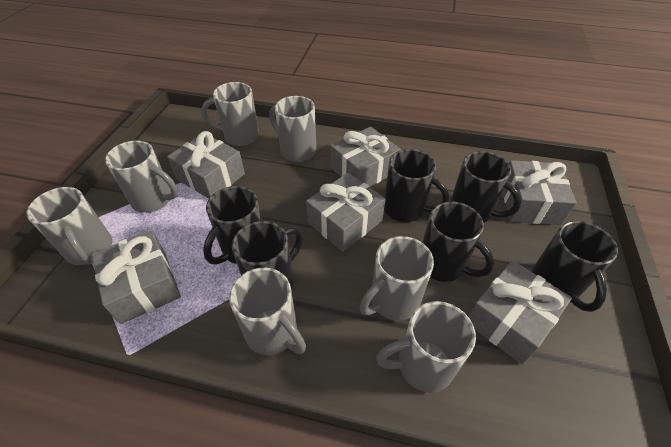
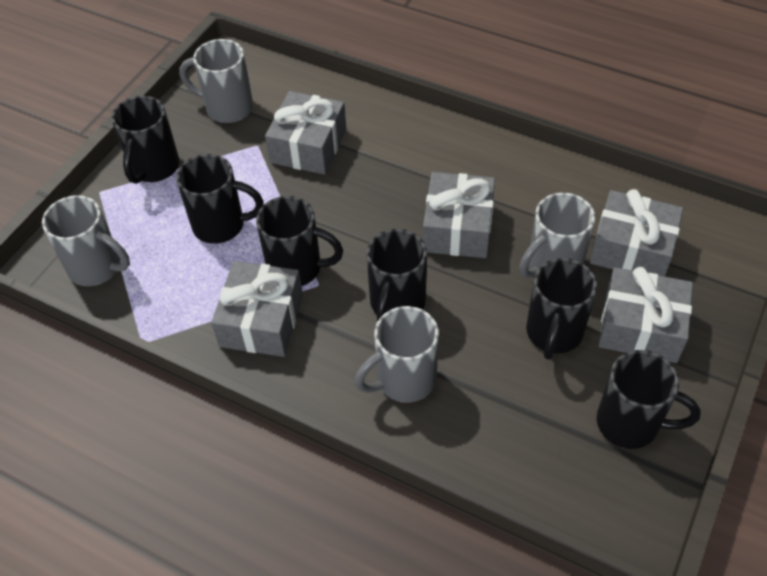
grey gift: 6 -> 5
grey mug: 7 -> 4

